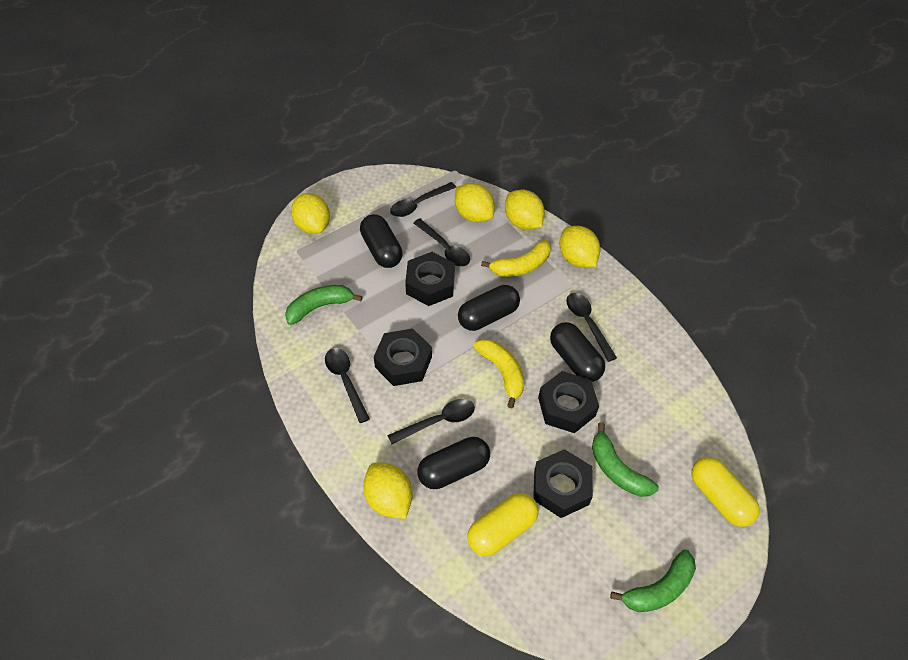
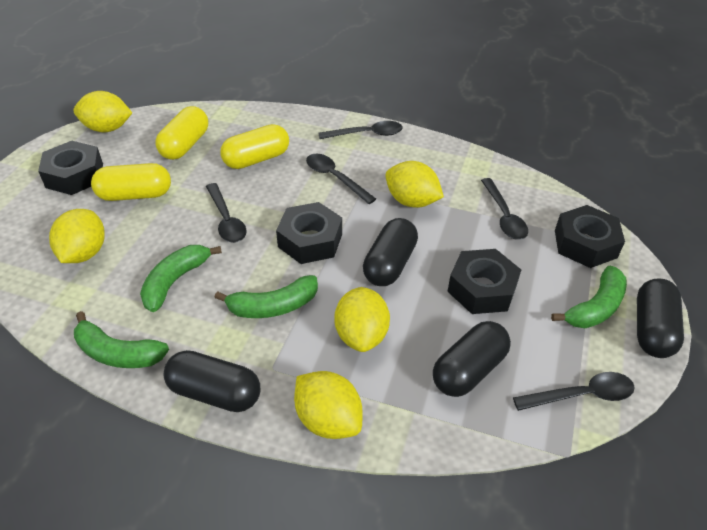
green banana: 3 -> 4
yellow banana: 2 -> 0
yellow capsule: 2 -> 3

